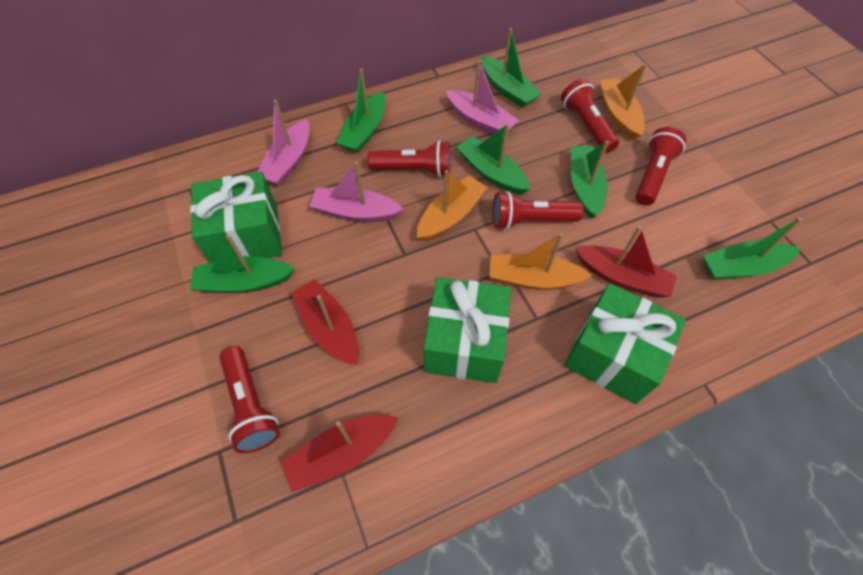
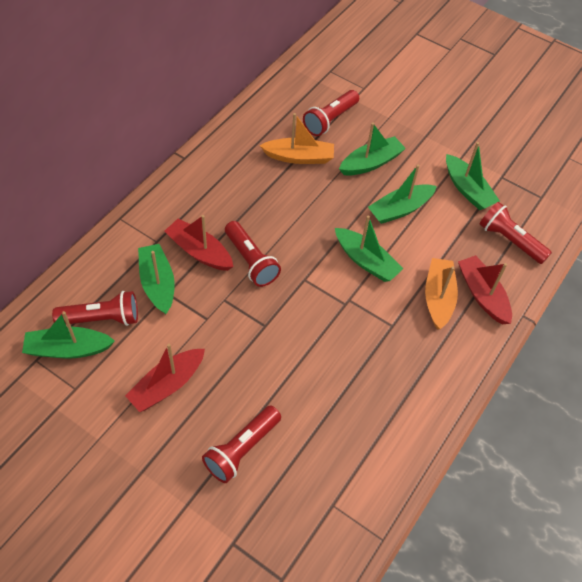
green gift: 3 -> 0
orange boat: 3 -> 2
pink boat: 3 -> 0

